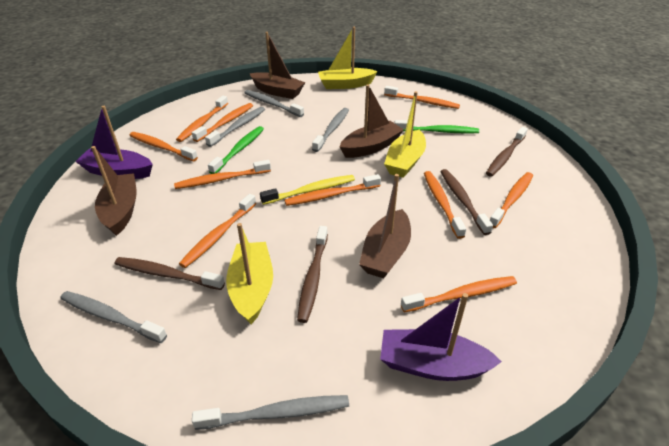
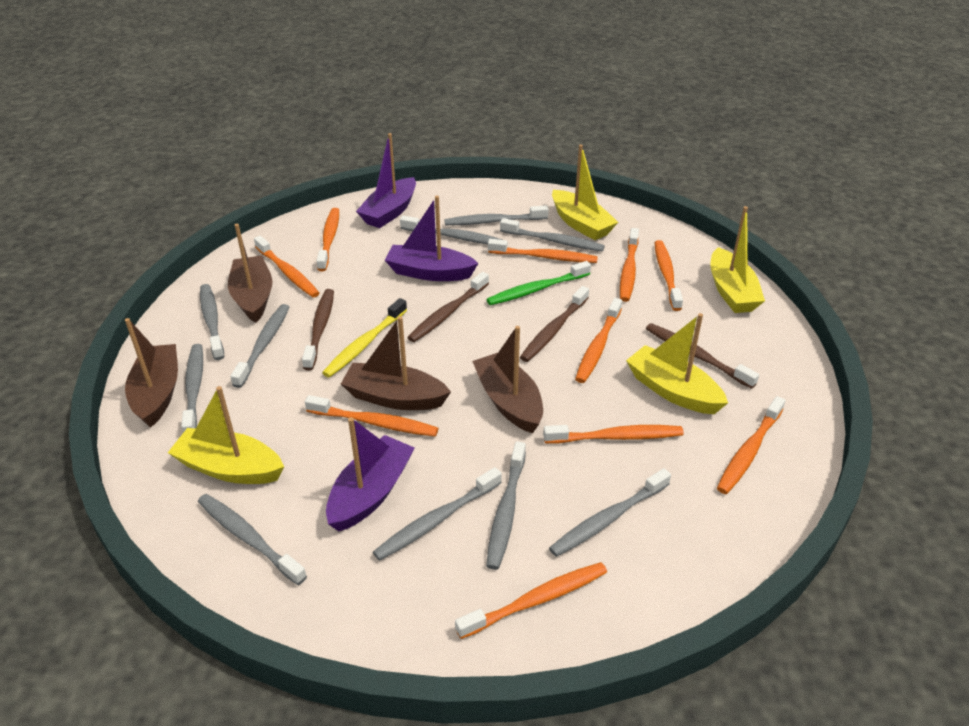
green toothbrush: 2 -> 1
grey toothbrush: 5 -> 10
purple boat: 2 -> 3
yellow boat: 3 -> 4

